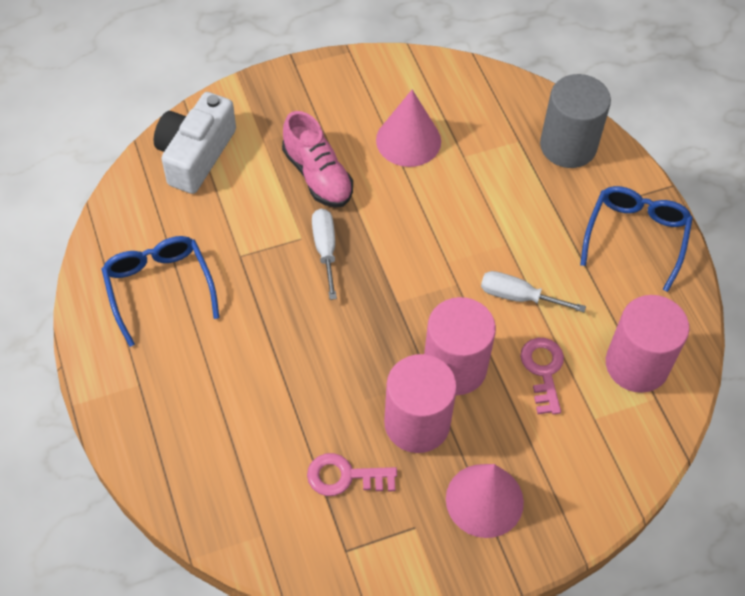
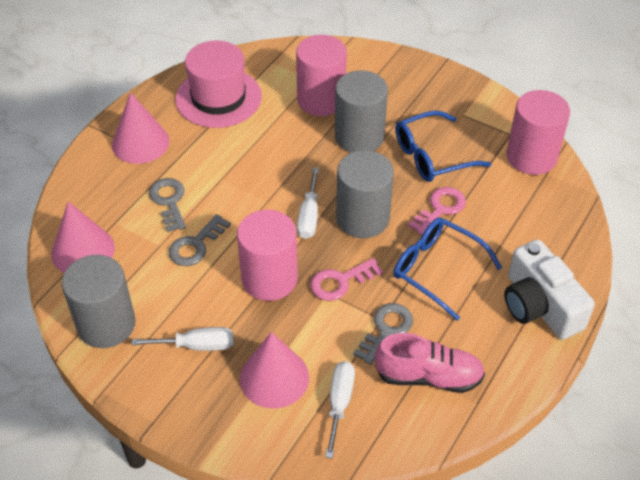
grey cylinder: 1 -> 3
grey key: 0 -> 3
pink cone: 2 -> 3
pink hat: 0 -> 1
white screwdriver: 2 -> 3

